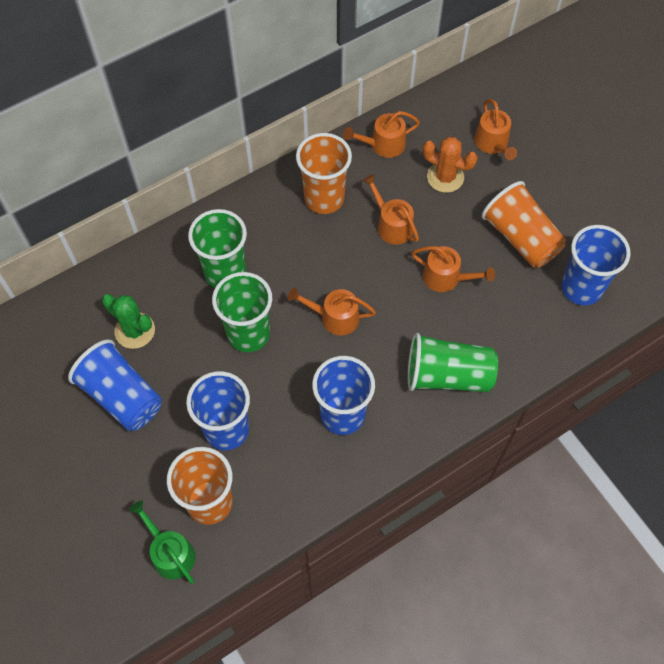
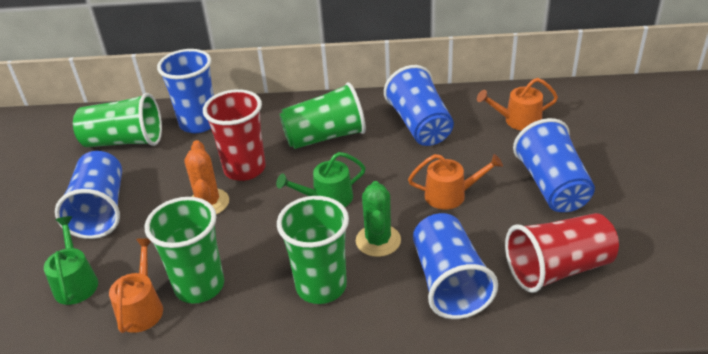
blue cup: 4 -> 5
green cup: 3 -> 4
green watering can: 1 -> 2
orange cup: 3 -> 0
orange watering can: 5 -> 3
red cup: 0 -> 2

